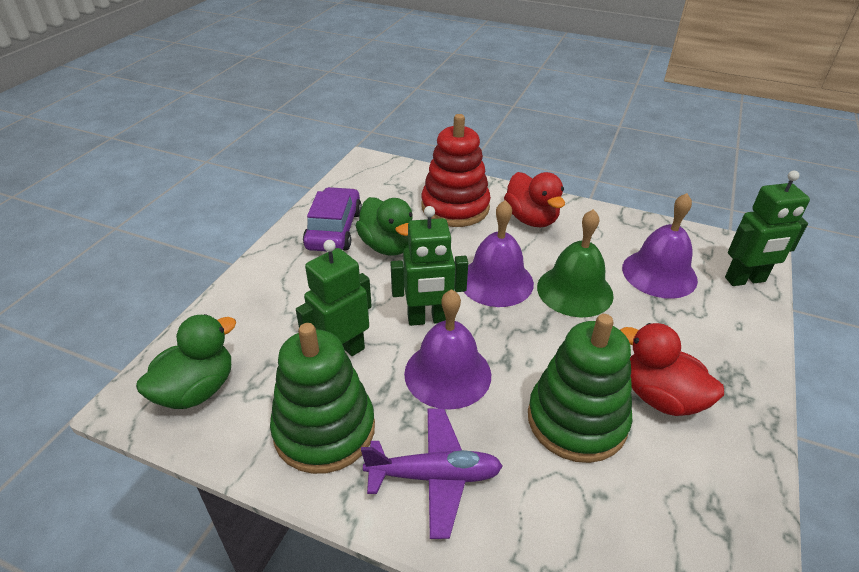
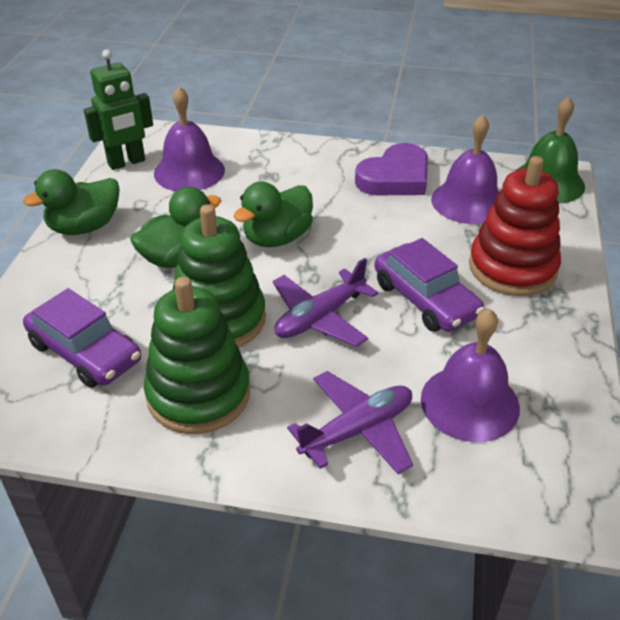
green duck: 2 -> 3
green robot: 3 -> 1
purple car: 1 -> 2
purple heart: 0 -> 1
purple plane: 1 -> 2
red duck: 2 -> 0

